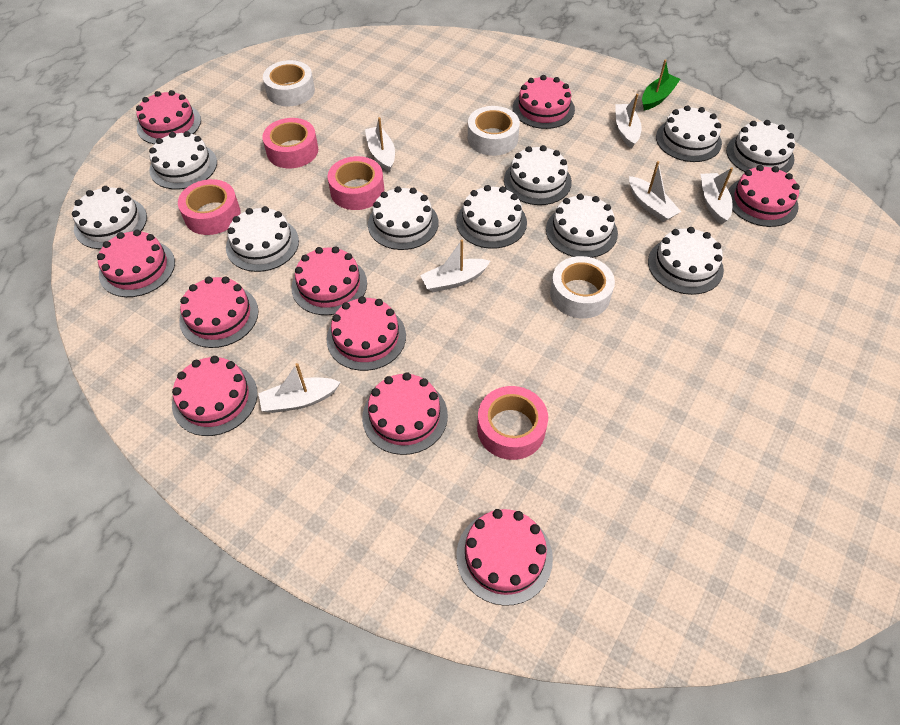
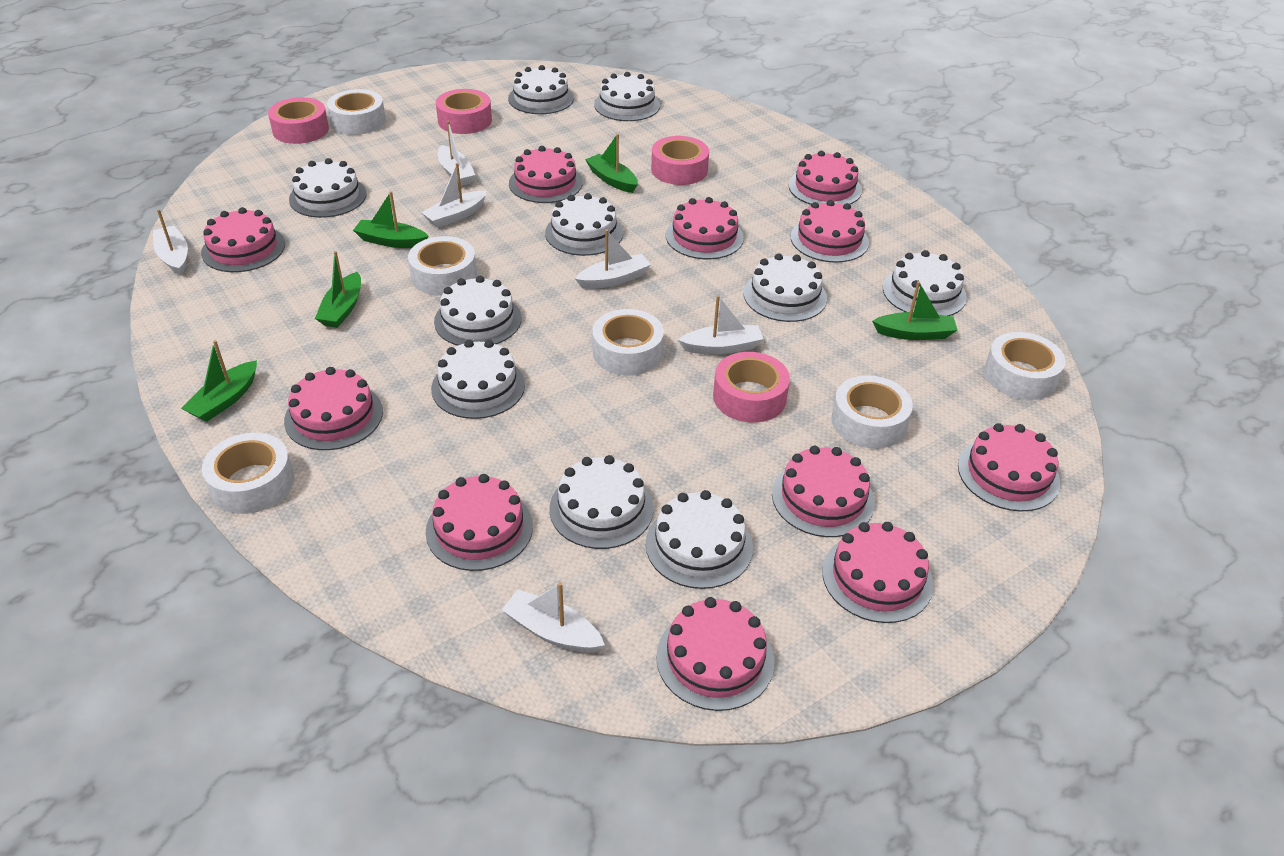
green boat: 1 -> 5
pink cake: 10 -> 11
white tape: 3 -> 6

